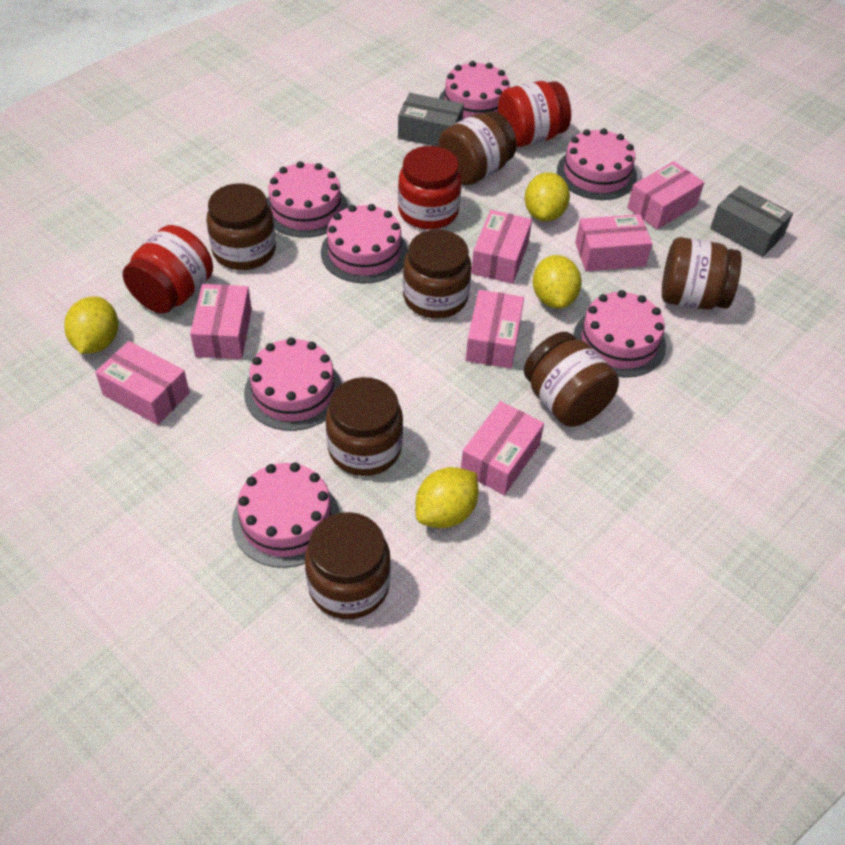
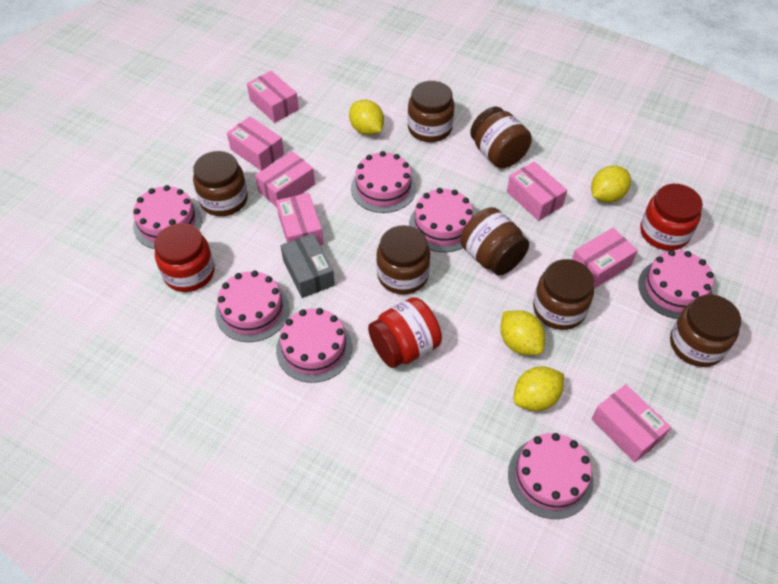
grey box: 2 -> 1

